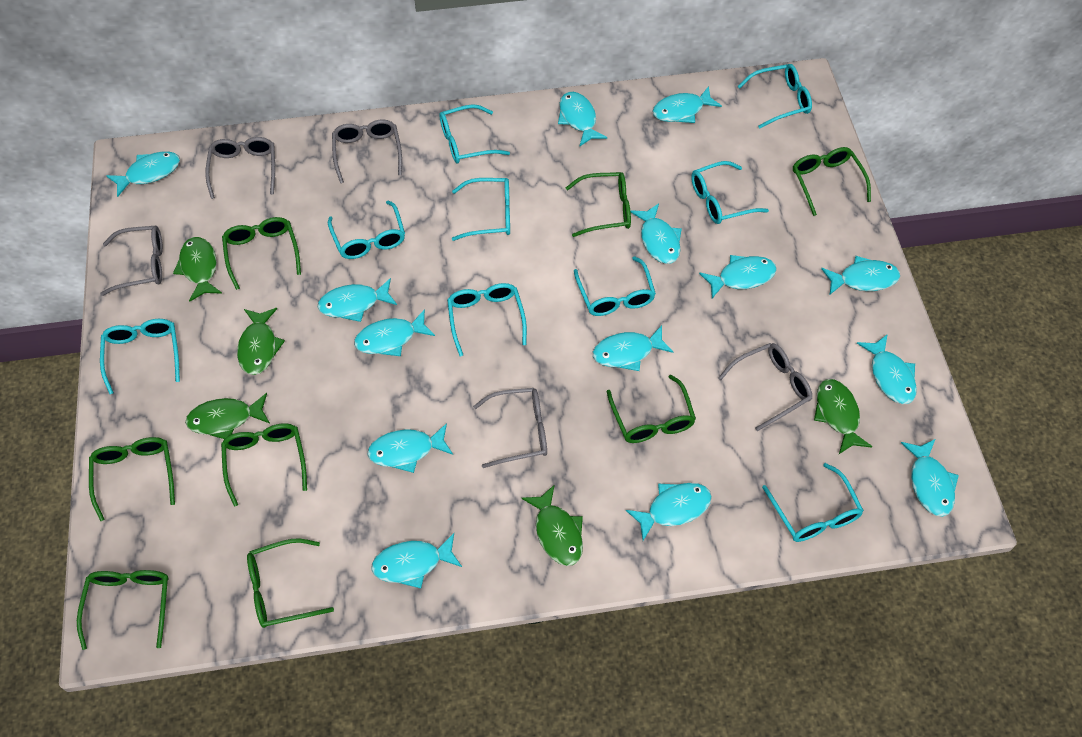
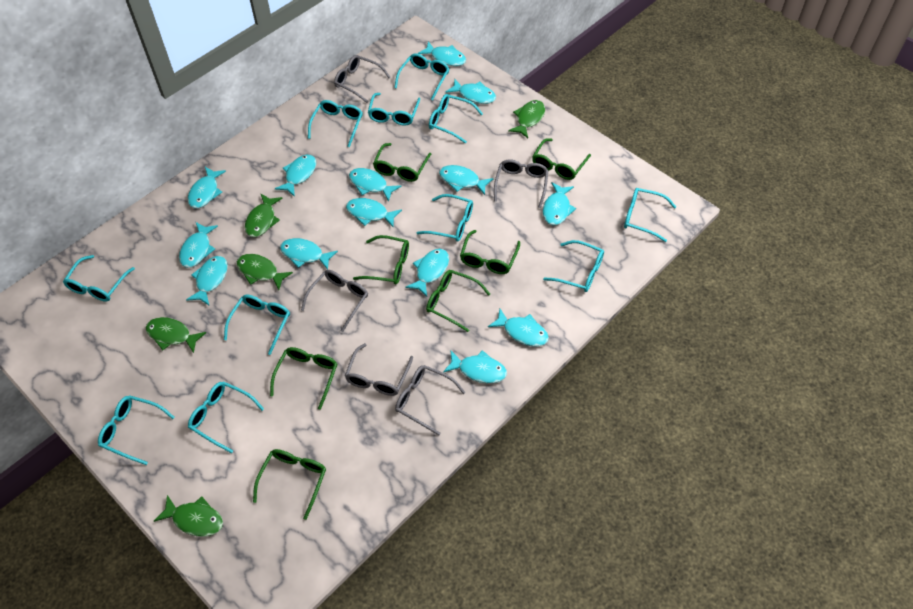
green glasses: 8 -> 7
turquoise glasses: 9 -> 11

